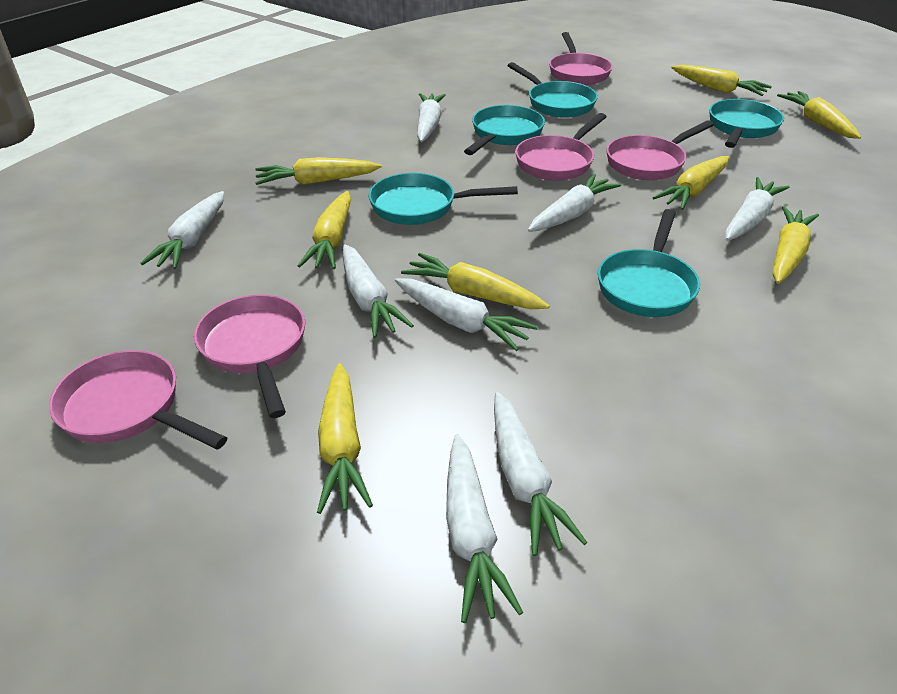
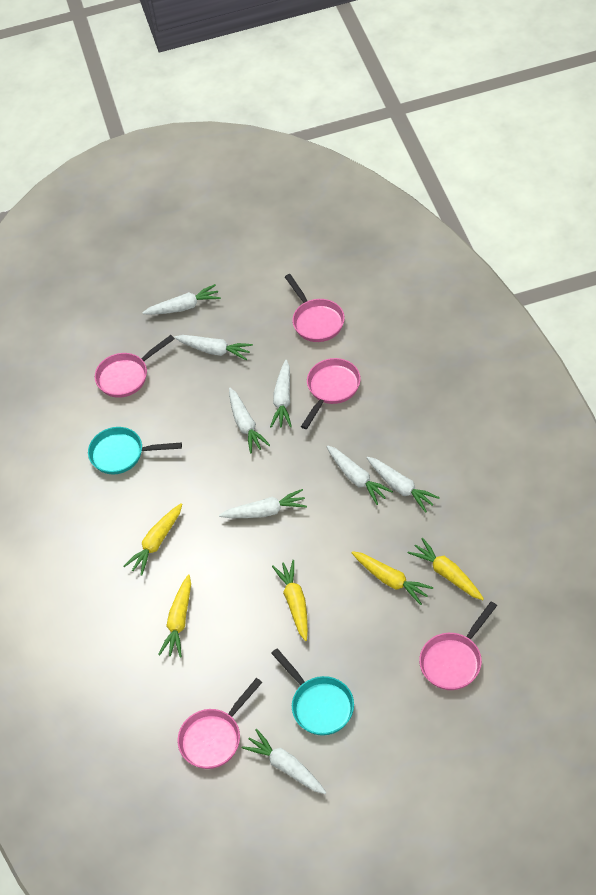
turquoise pan: 5 -> 2
yellow carrot: 8 -> 5

